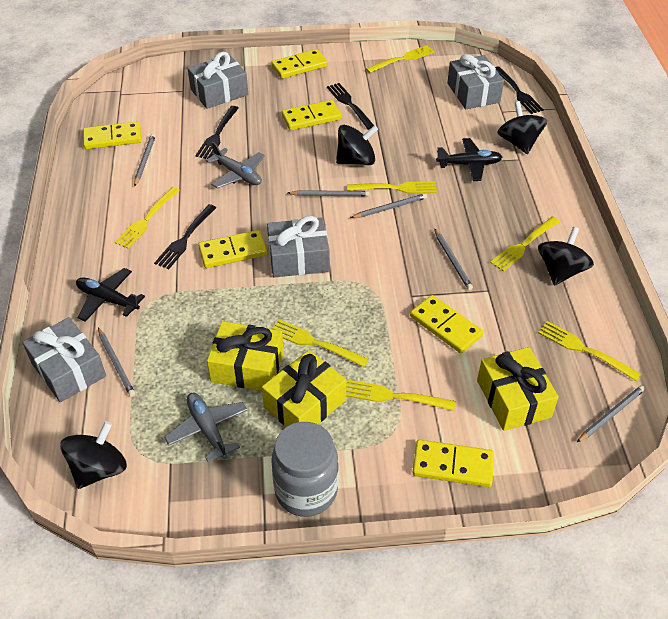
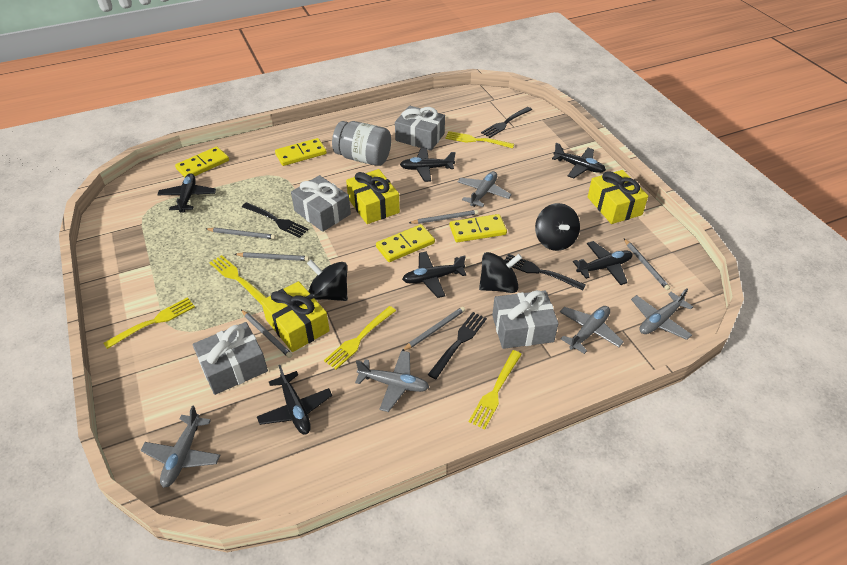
black plane: 2 -> 6
black spinning top: 4 -> 3
grey plane: 2 -> 5
yellow domino: 6 -> 4
yellow fork: 7 -> 5

